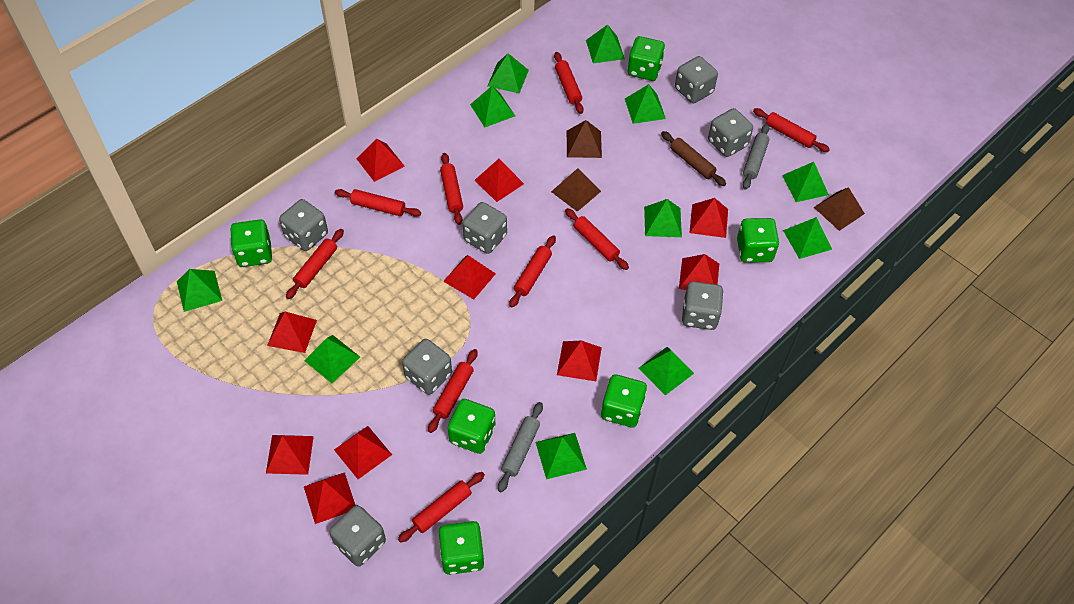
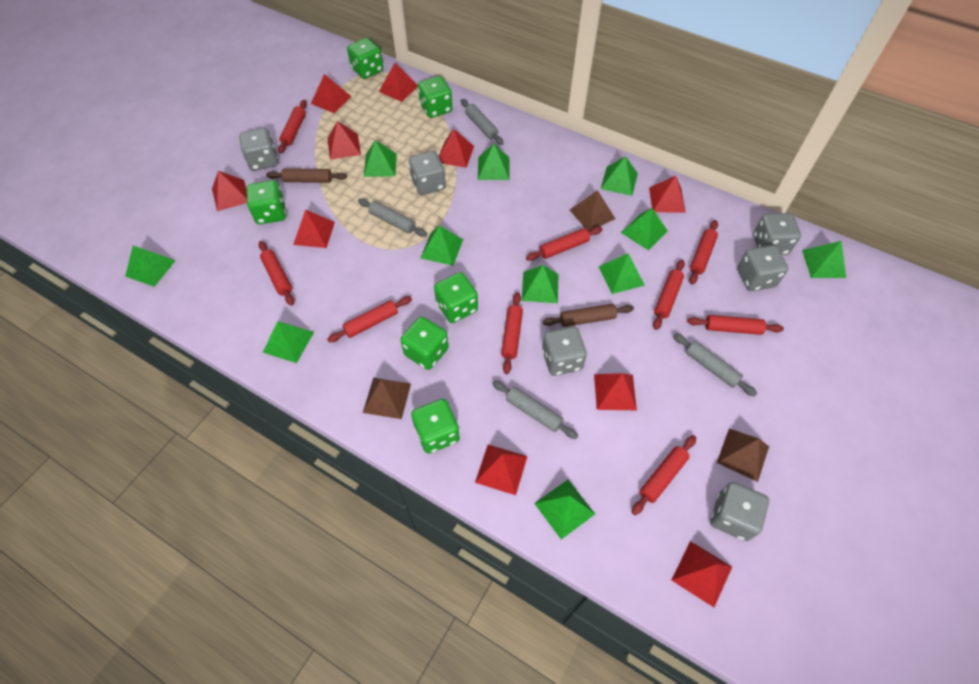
brown rolling pin: 1 -> 2
grey dice: 7 -> 6
grey rolling pin: 2 -> 4

